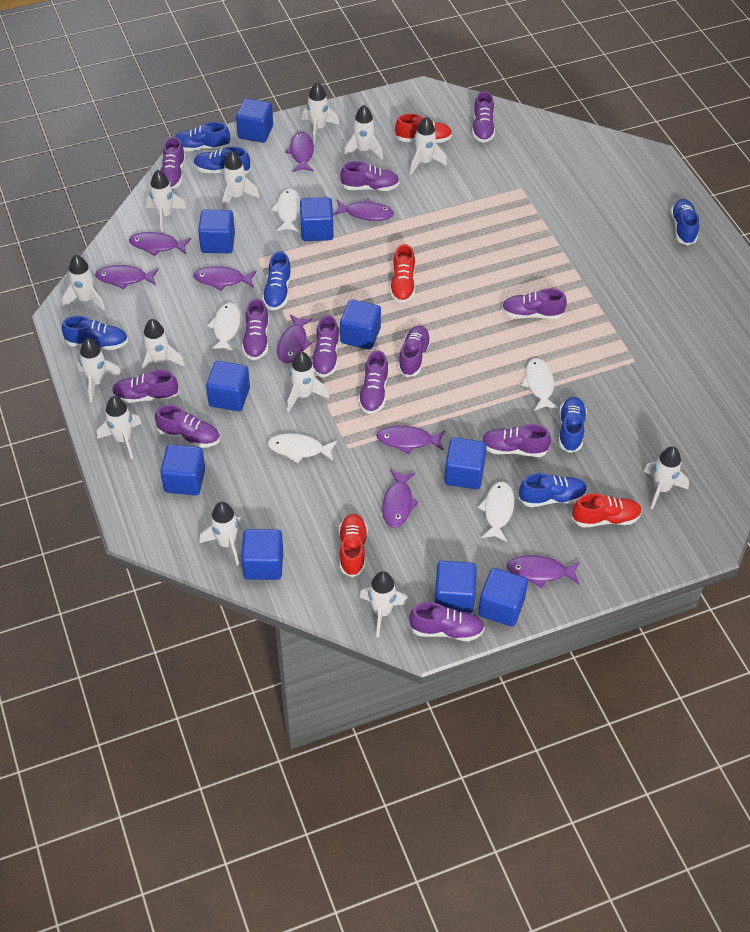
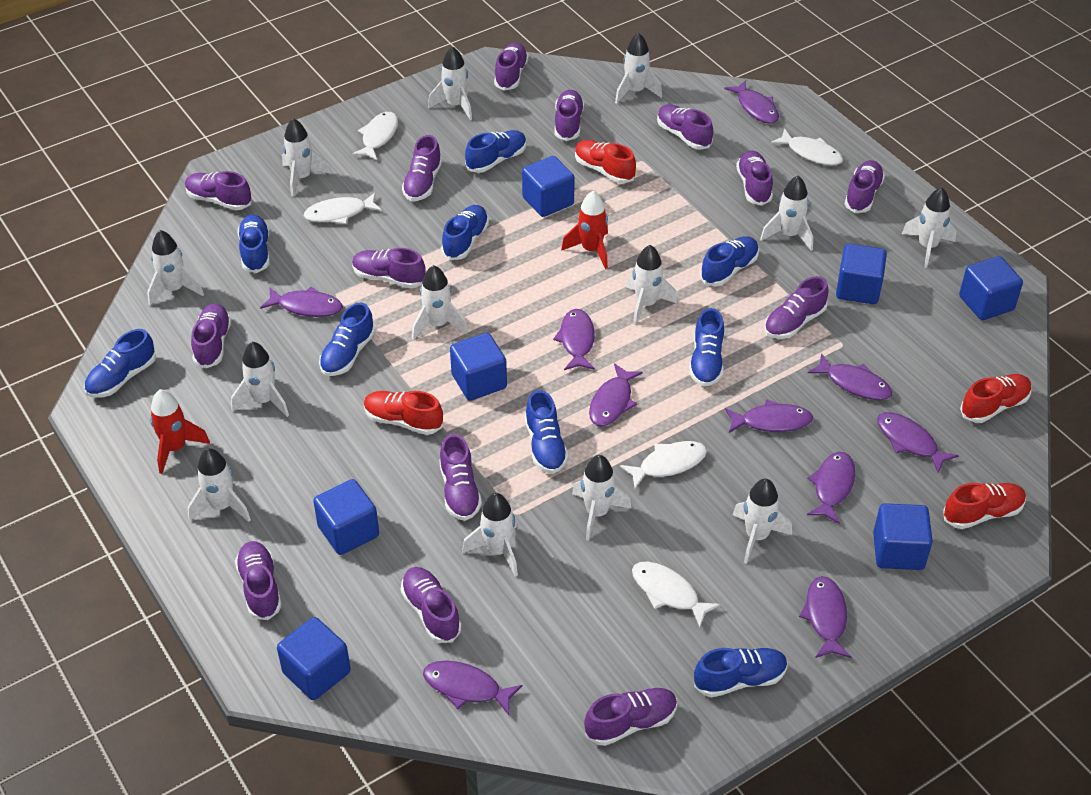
blue cube: 10 -> 7
blue shoe: 7 -> 9
purple fish: 9 -> 10
purple shoe: 12 -> 14
red rocket: 0 -> 2

